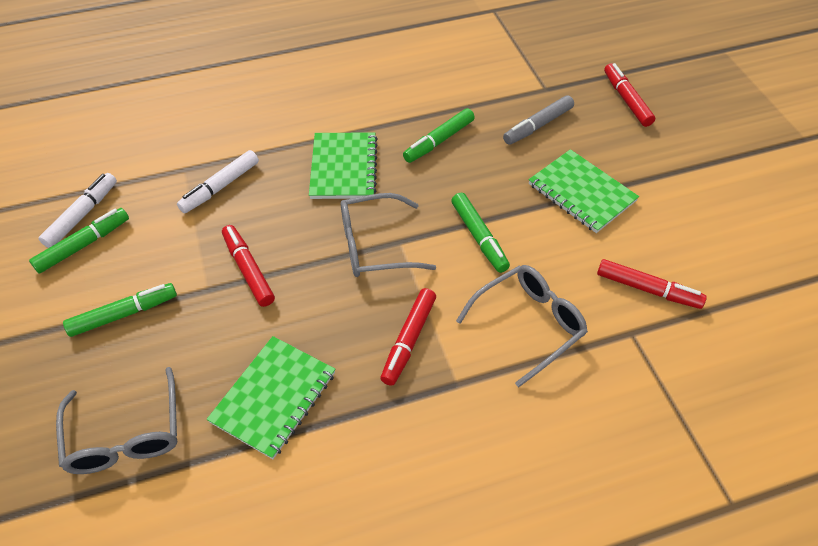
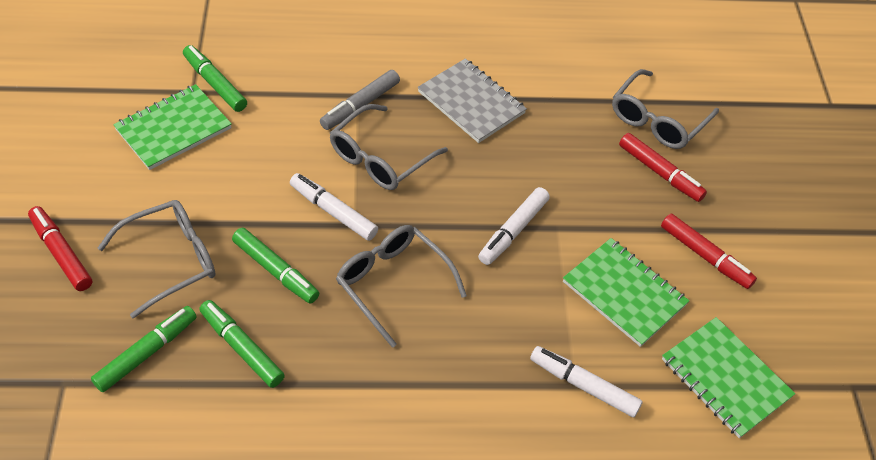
grey glasses: 3 -> 4
grey notebook: 0 -> 1
red marker: 4 -> 3
white marker: 2 -> 3

